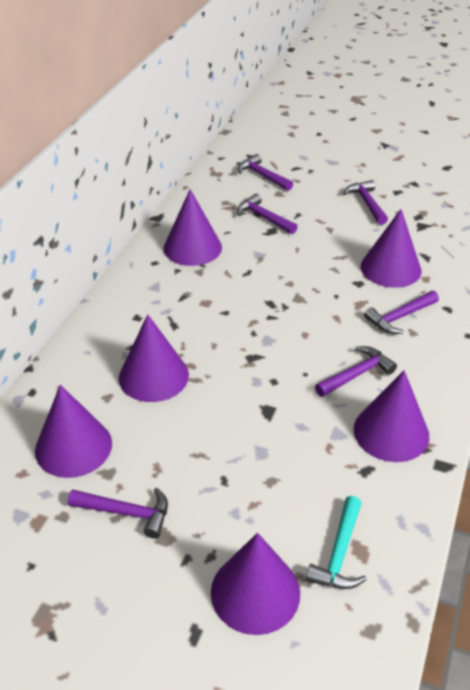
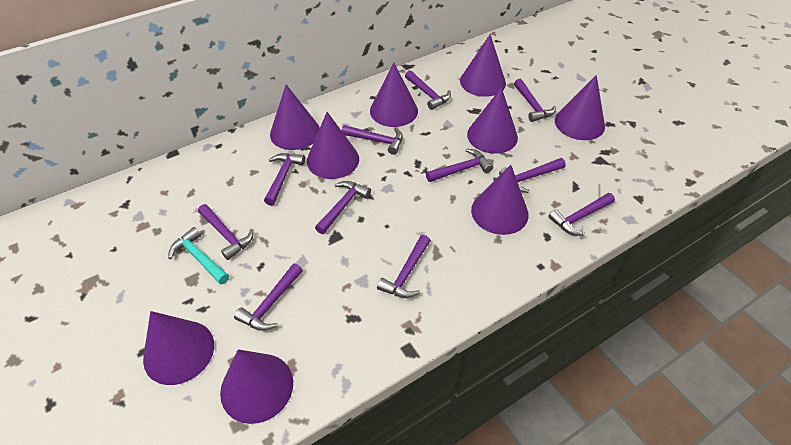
purple cone: 6 -> 9
purple hammer: 6 -> 11

